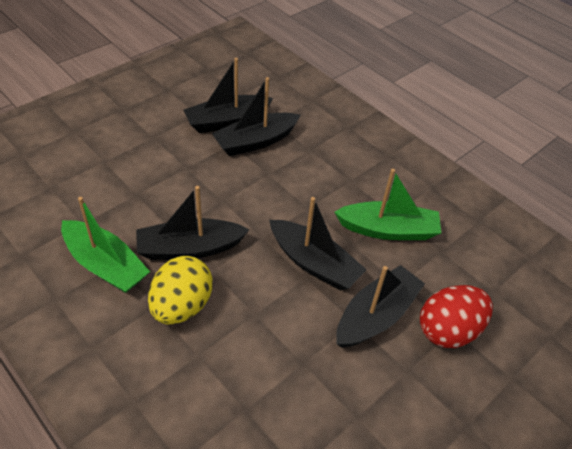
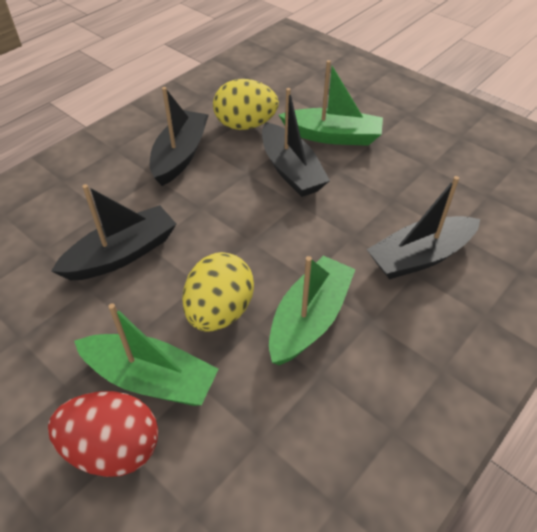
black boat: 5 -> 4
green boat: 2 -> 3
yellow egg: 1 -> 2

